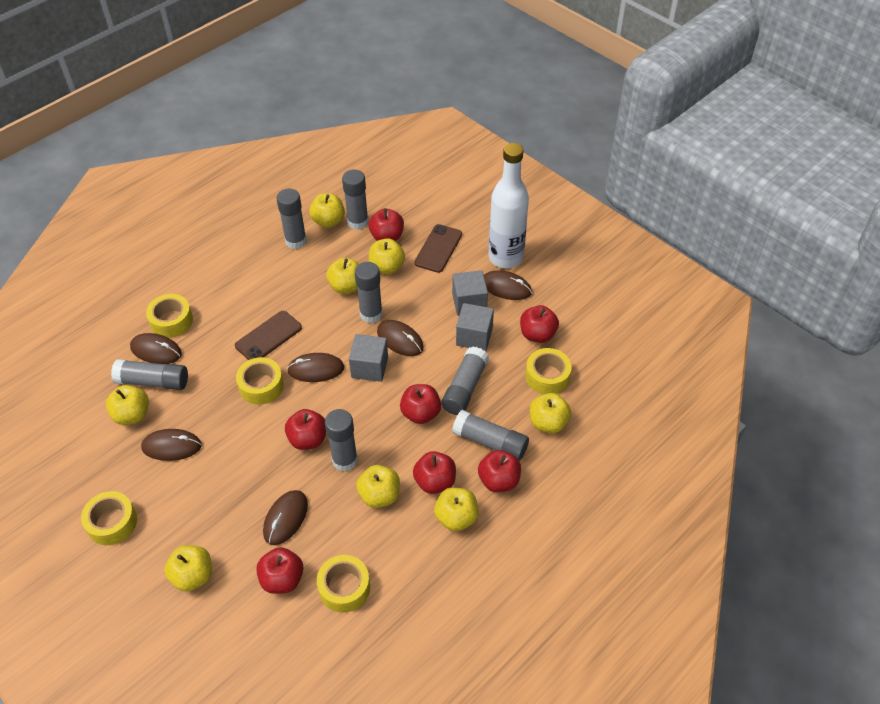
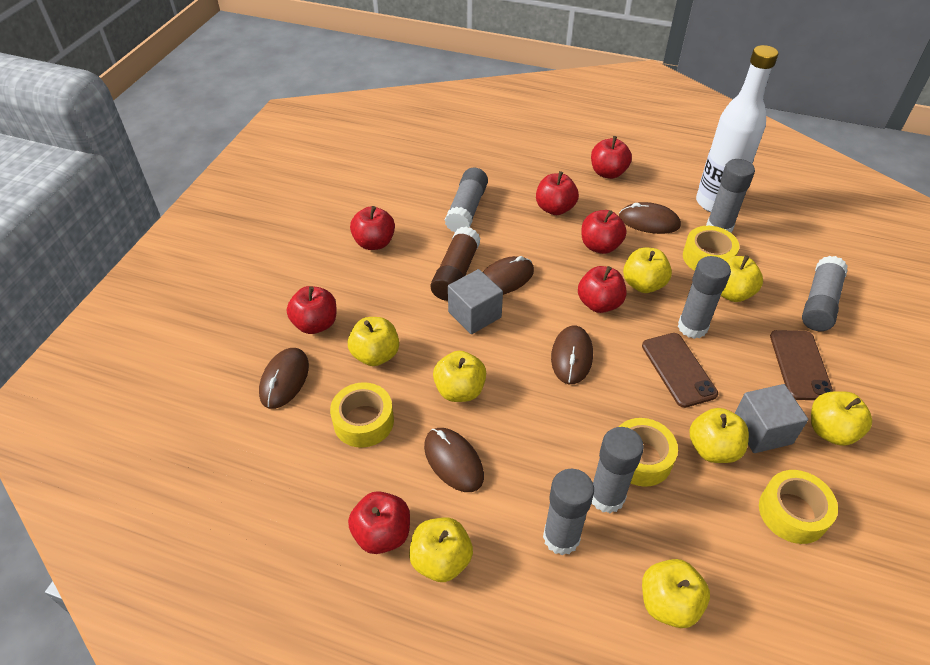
brown glue stick: 0 -> 1
brown mouse: 6 -> 5
grey cube: 3 -> 2
grey glue stick: 7 -> 6
yellow tape: 5 -> 4

